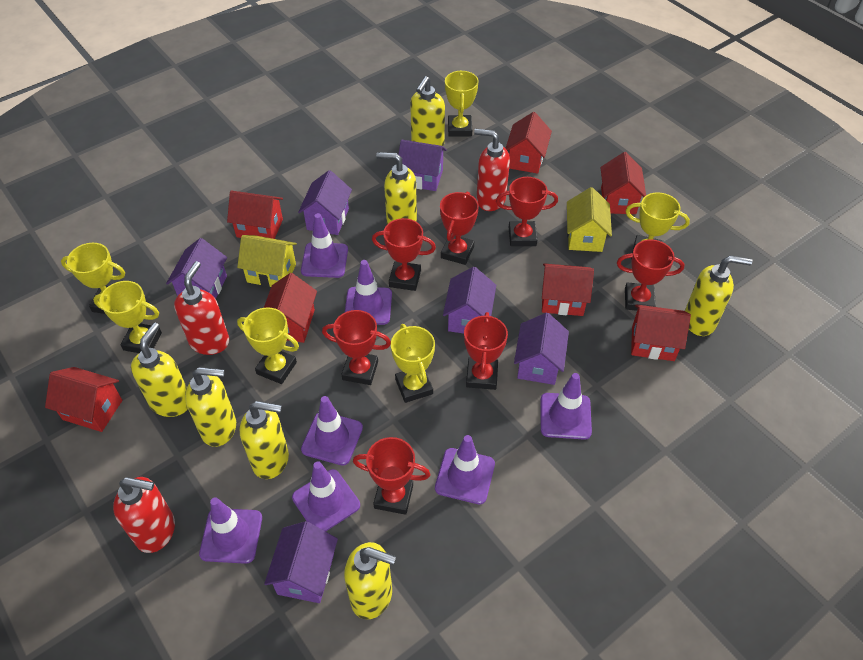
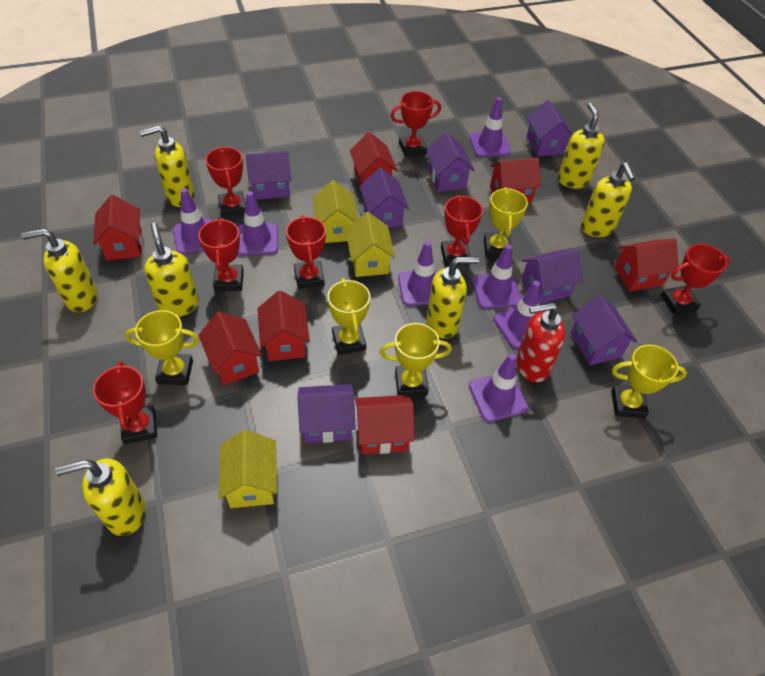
purple house: 6 -> 7
red soap dispenser: 3 -> 1
yellow house: 2 -> 3
yellow trophy: 6 -> 5

